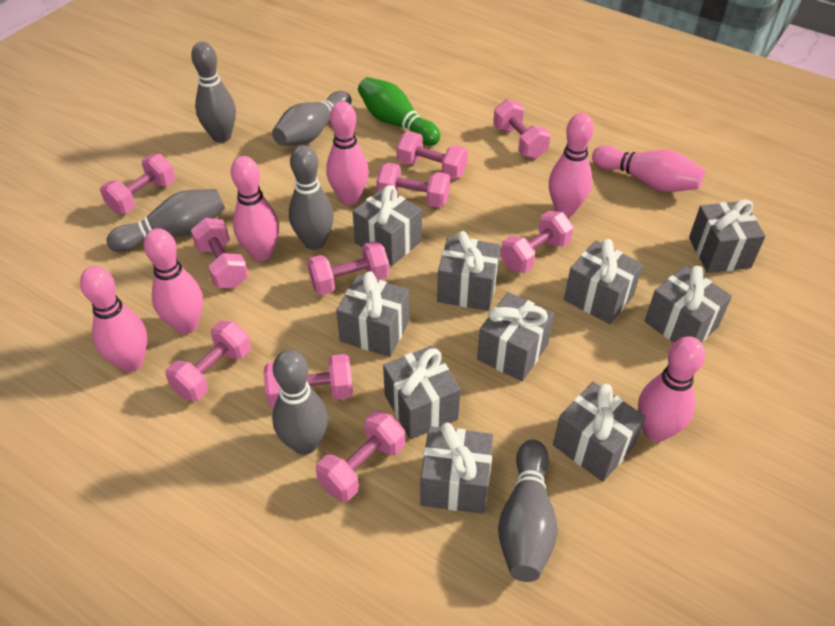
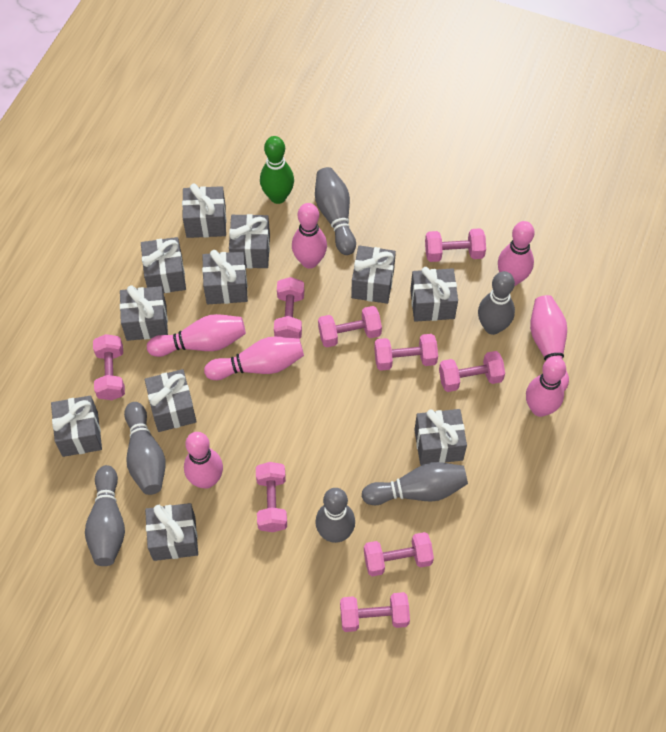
grey gift: 10 -> 11
pink dumbbell: 10 -> 9

